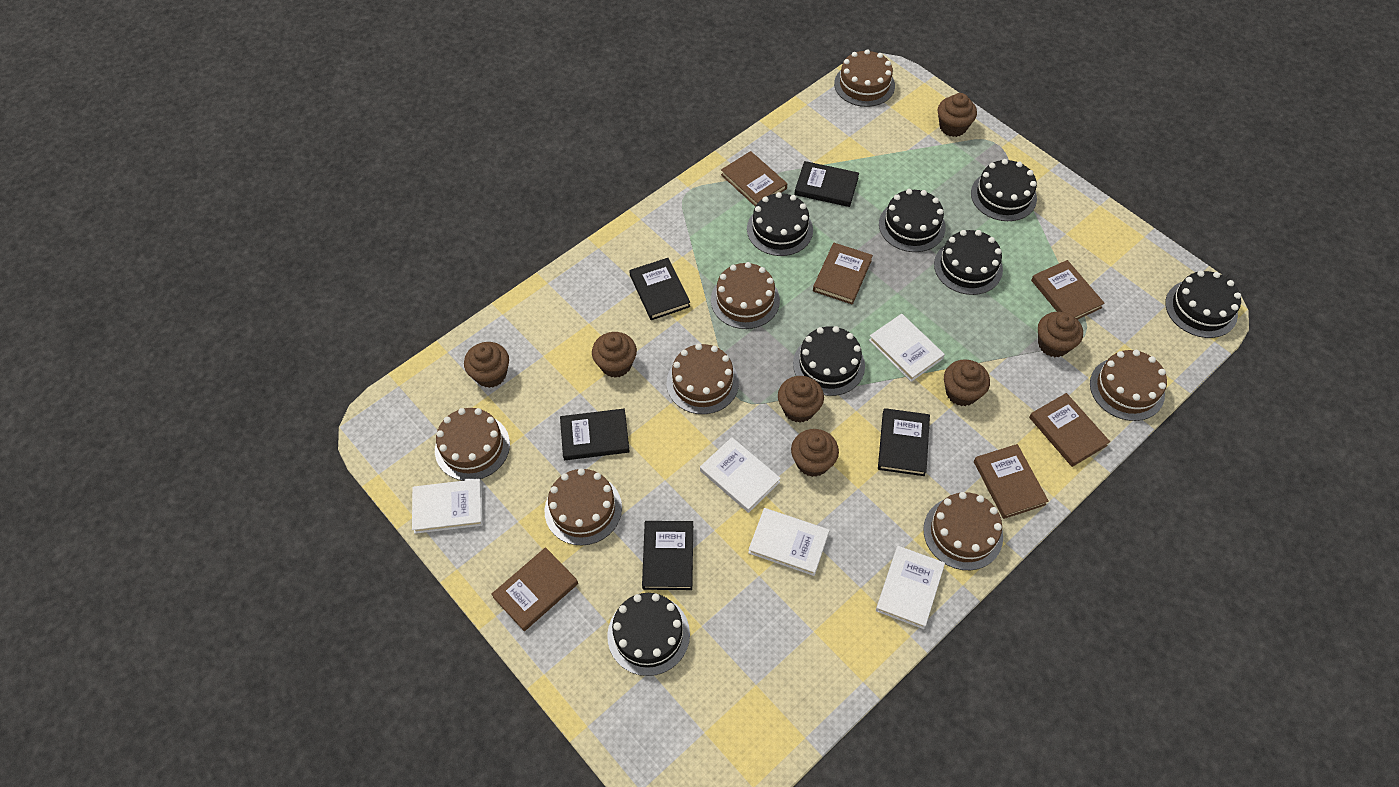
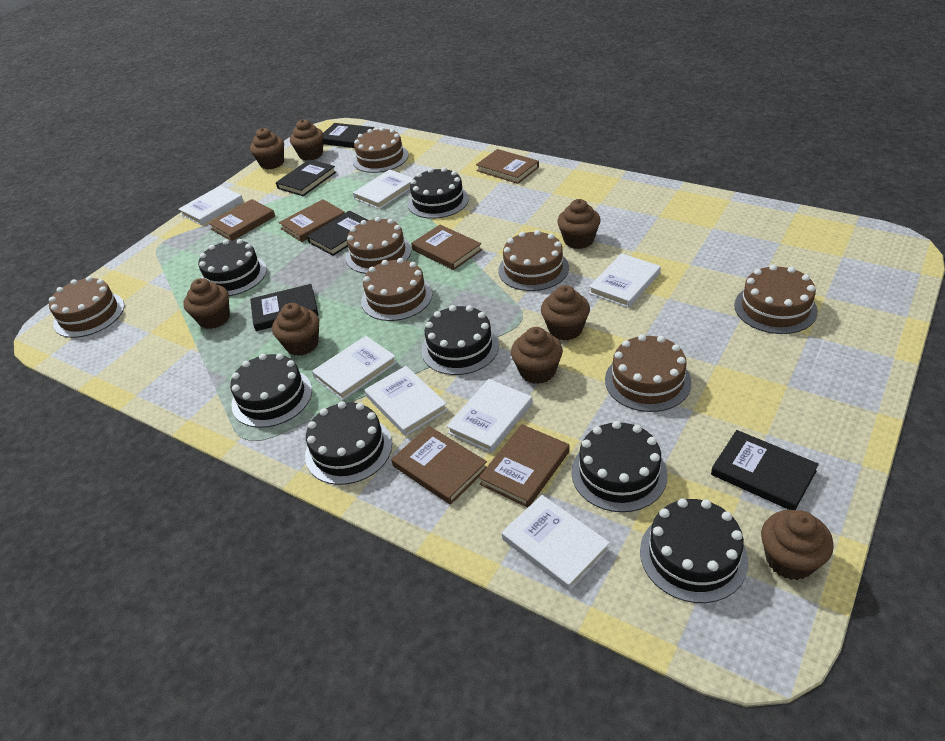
brown cupcake: 7 -> 8
white book: 5 -> 7

